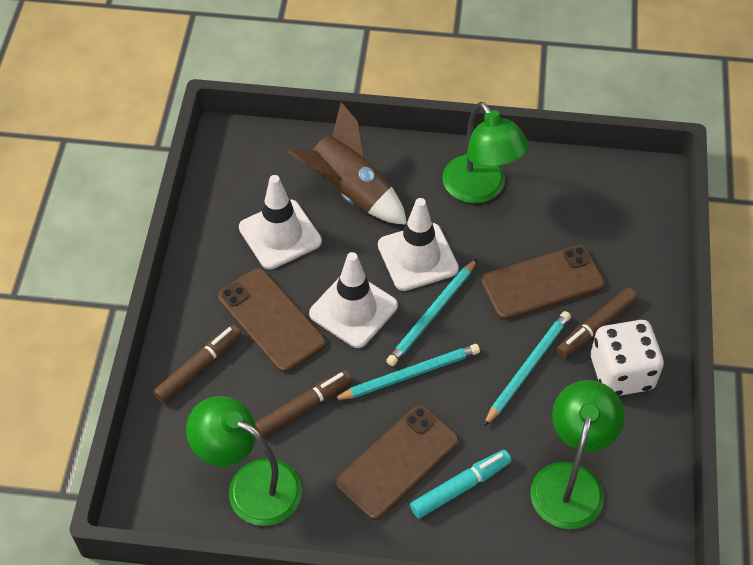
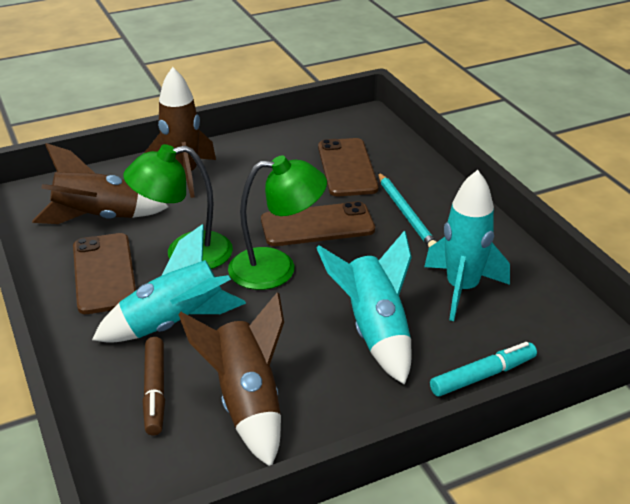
brown marker: 3 -> 1
brown rocket: 1 -> 3
green lamp: 3 -> 2
turquoise pencil: 3 -> 1
turquoise rocket: 0 -> 3
white dice: 1 -> 0
white traffic cone: 3 -> 0

